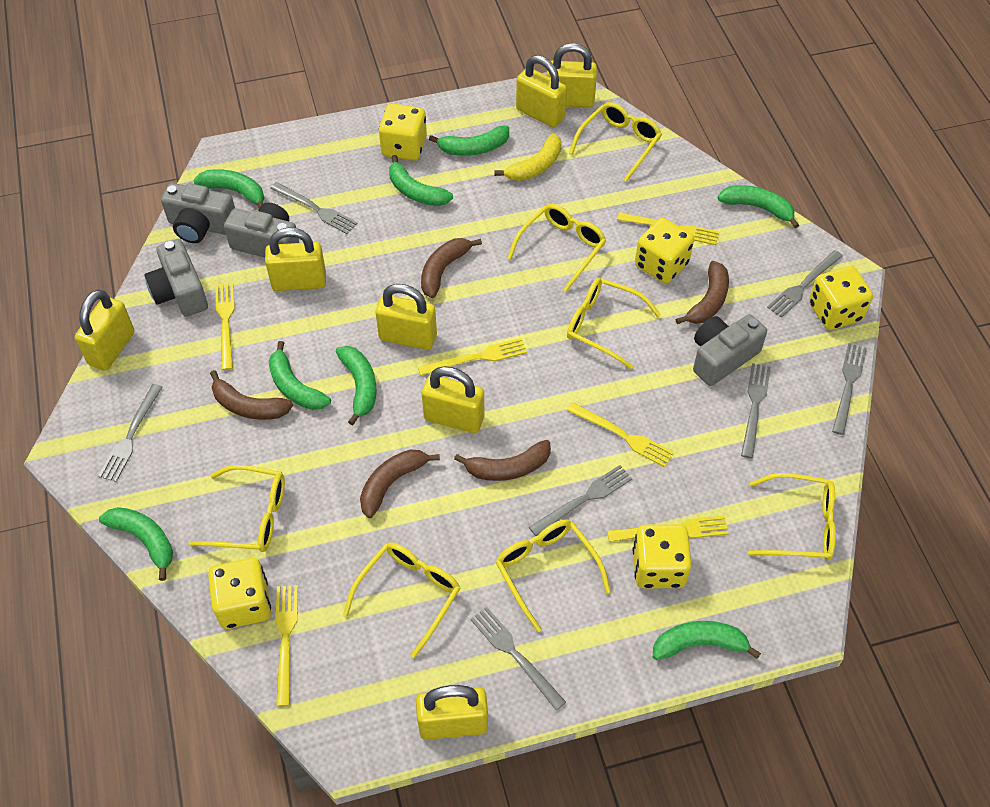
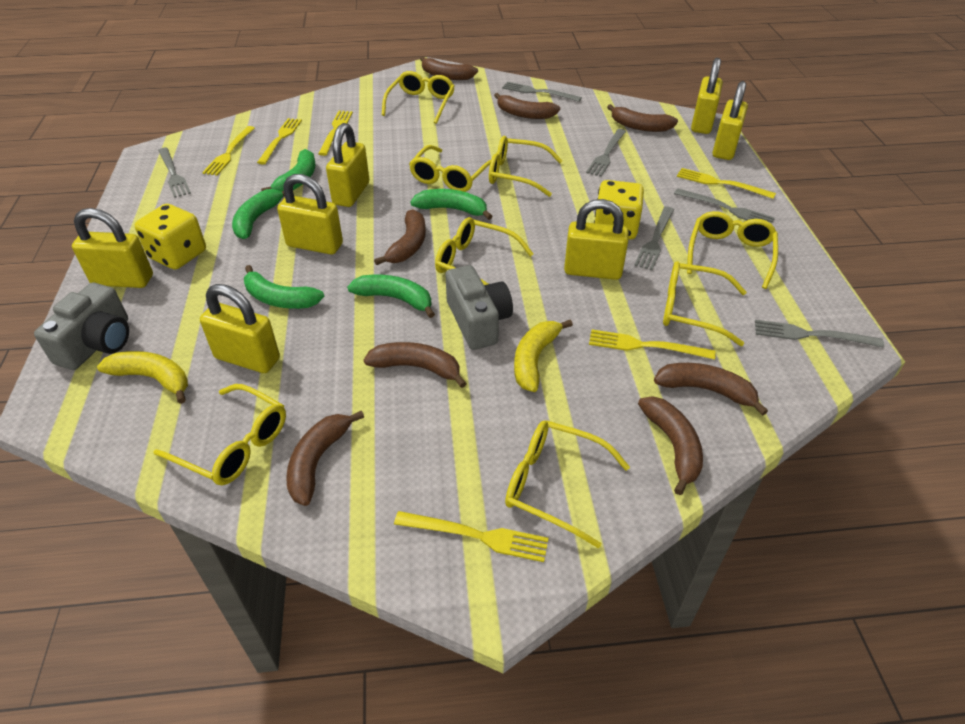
brown banana: 5 -> 8
green banana: 8 -> 5
grey camera: 4 -> 2
grey fork: 7 -> 6
yellow banana: 1 -> 2
yellow dice: 5 -> 2
yellow glasses: 7 -> 8

